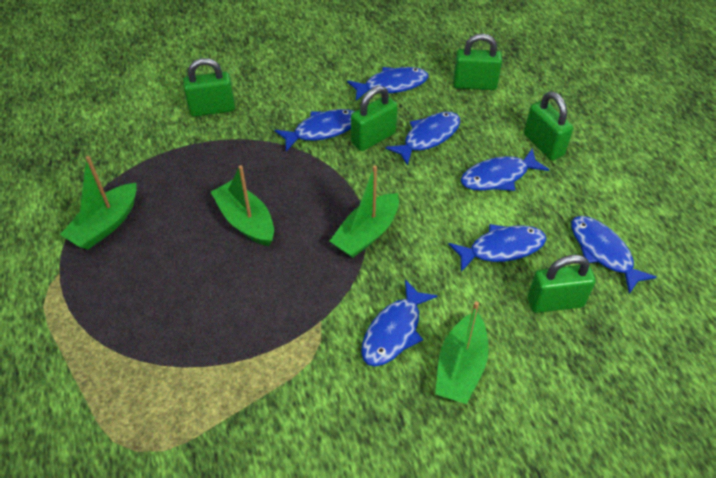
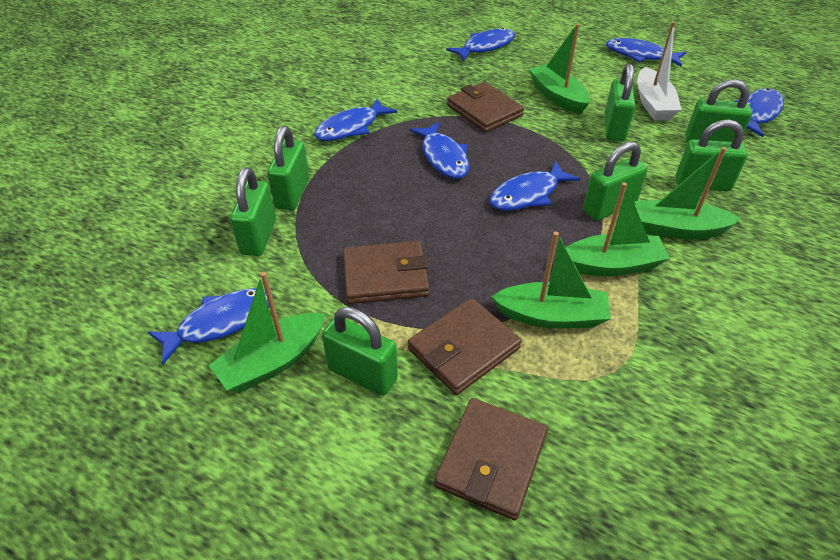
brown wallet: 0 -> 4
green boat: 4 -> 5
green padlock: 5 -> 7
white boat: 0 -> 1

